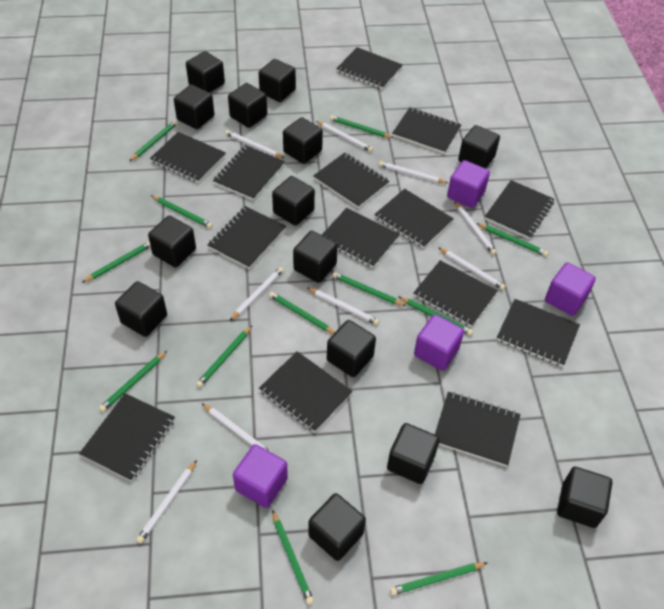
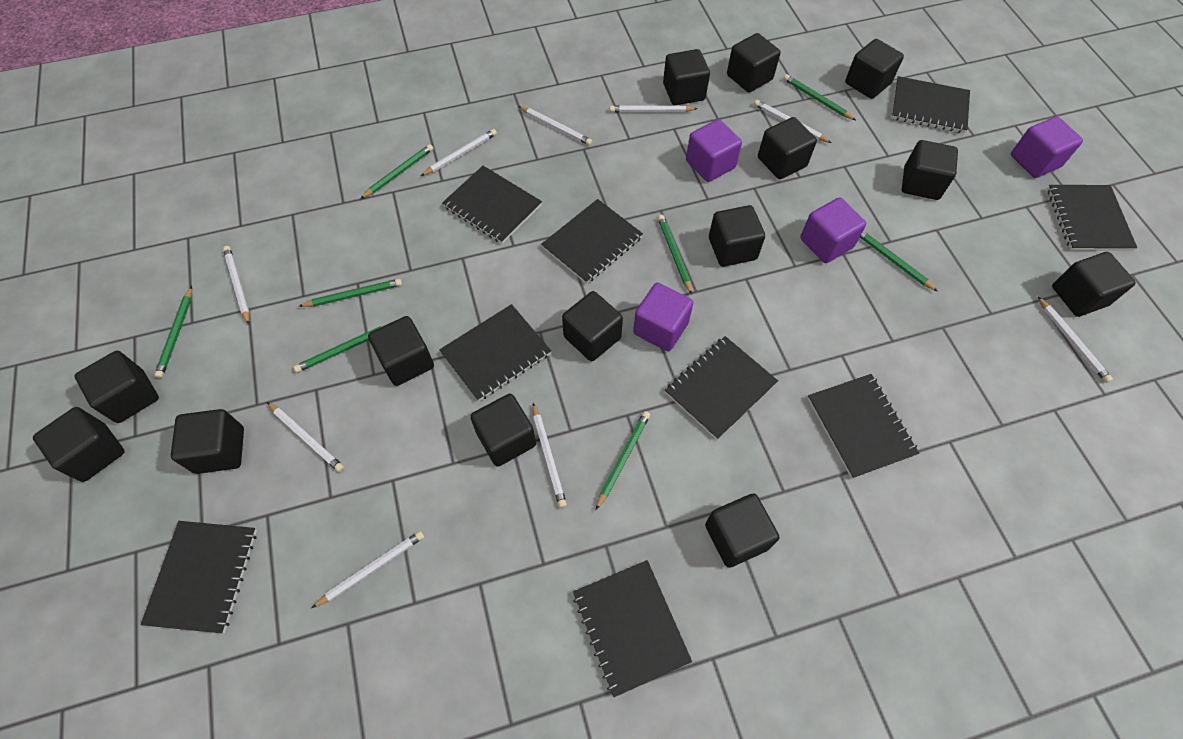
black notebook: 14 -> 9
green pencil: 12 -> 8

